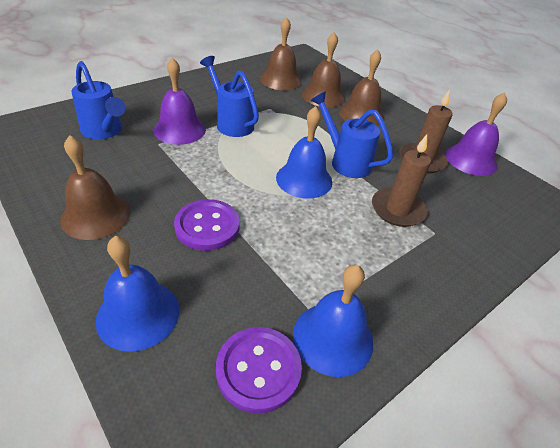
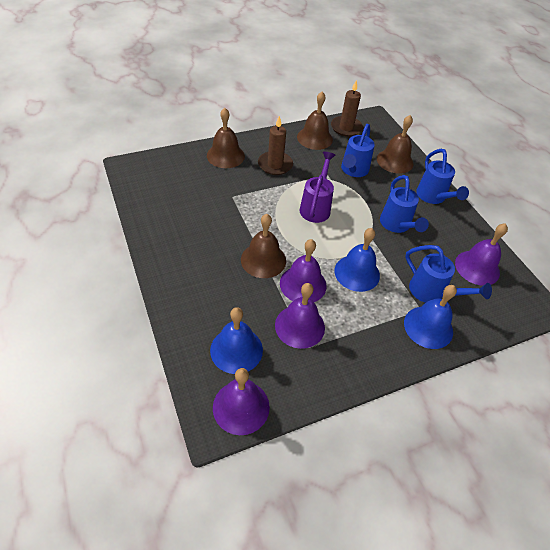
blue watering can: 3 -> 4
purple bell: 2 -> 4
purple button: 2 -> 0
purple watering can: 0 -> 1

